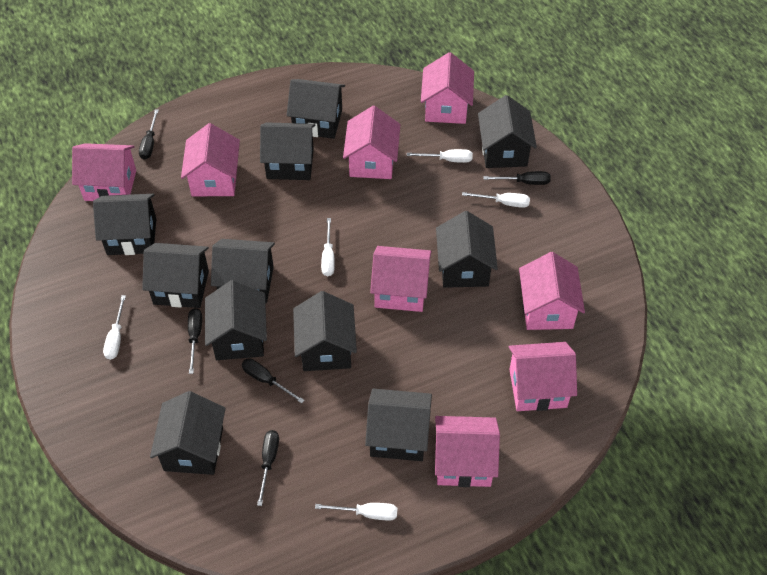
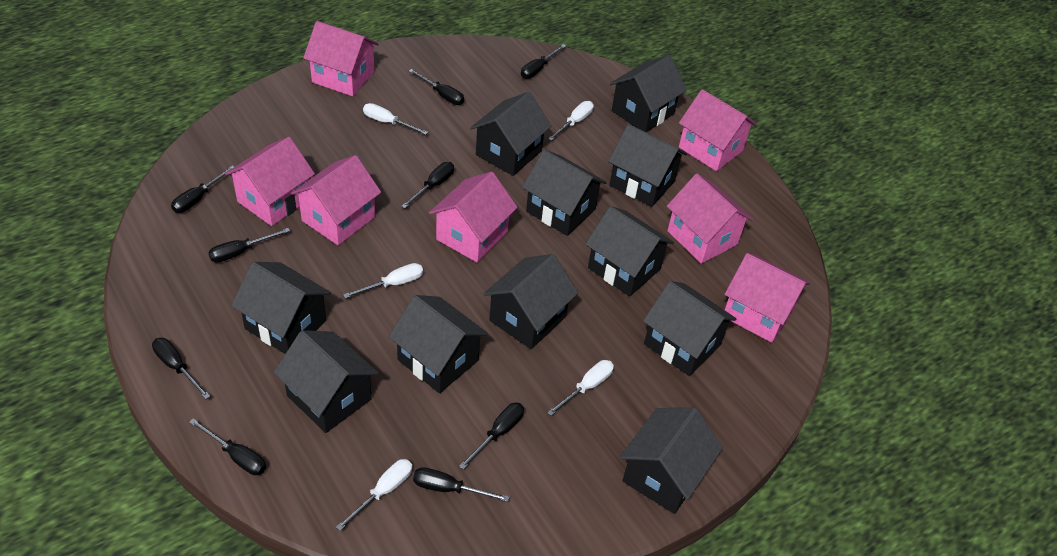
black screwdriver: 5 -> 9
pink house: 8 -> 7

